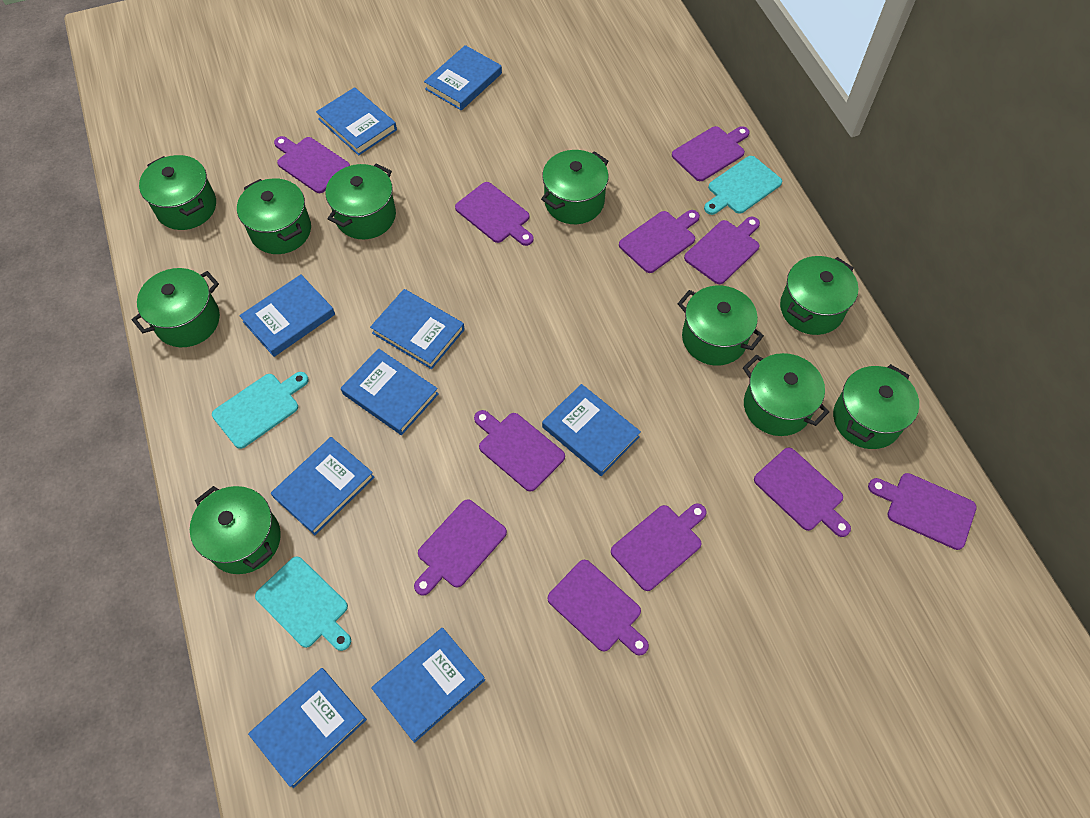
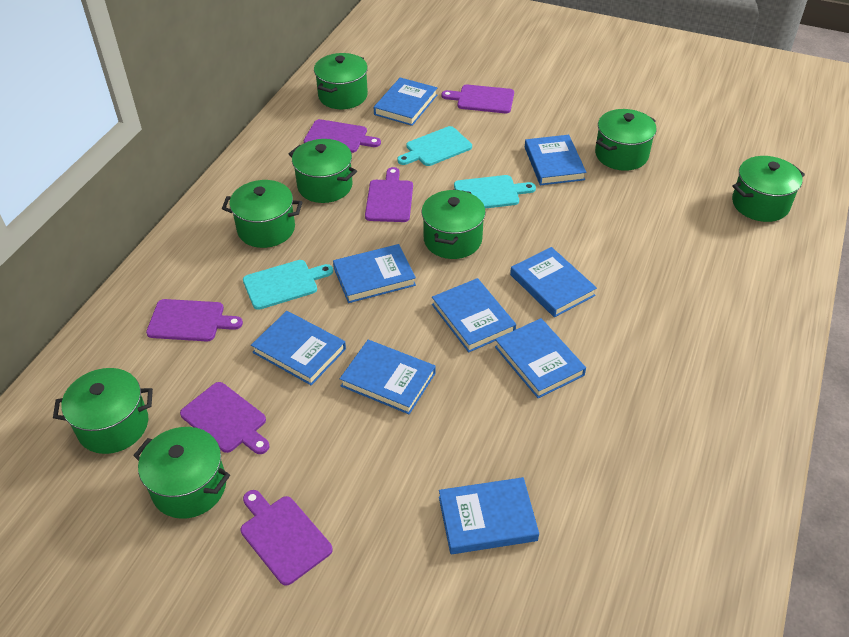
green pot: 10 -> 8
purple cutting board: 11 -> 6

